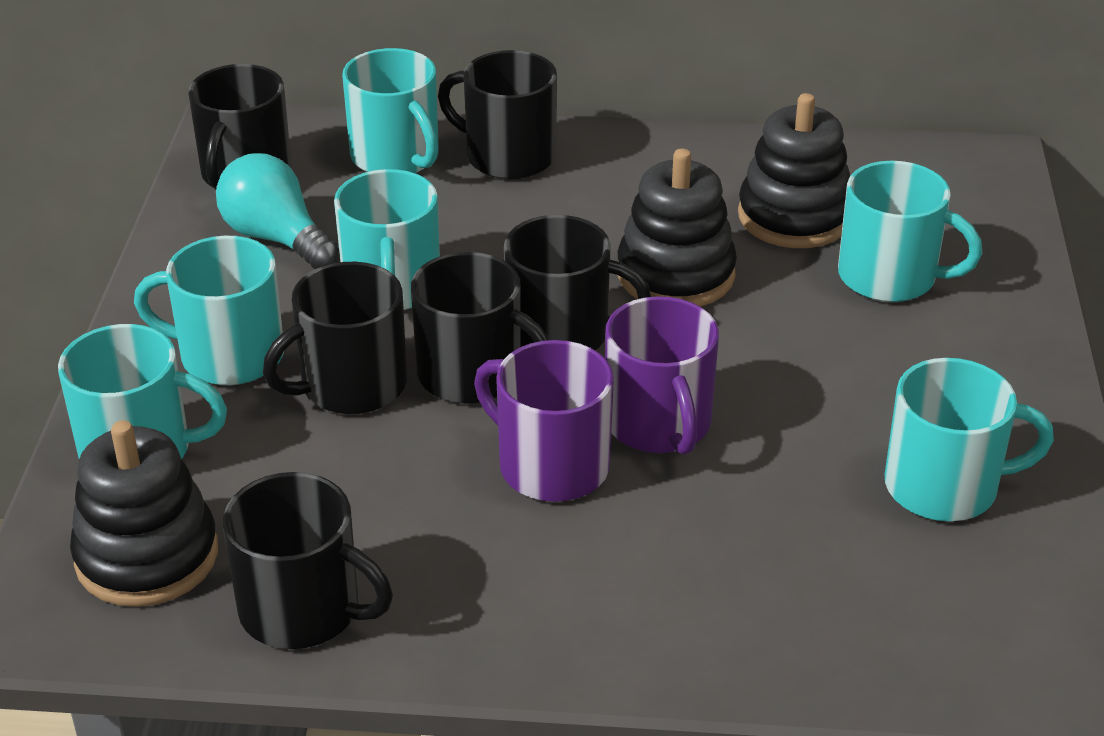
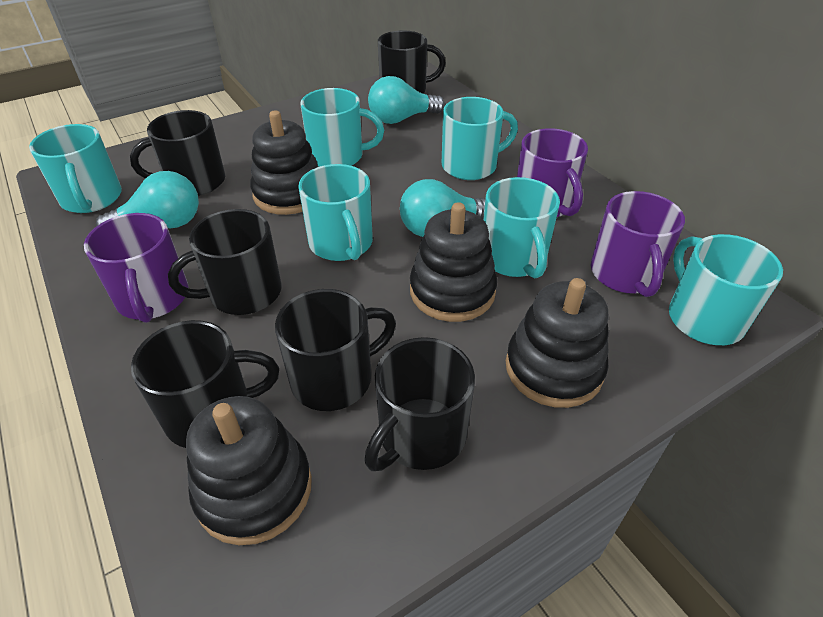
black stacking toy: 3 -> 4
purple mug: 2 -> 3
turquoise light bulb: 1 -> 3

